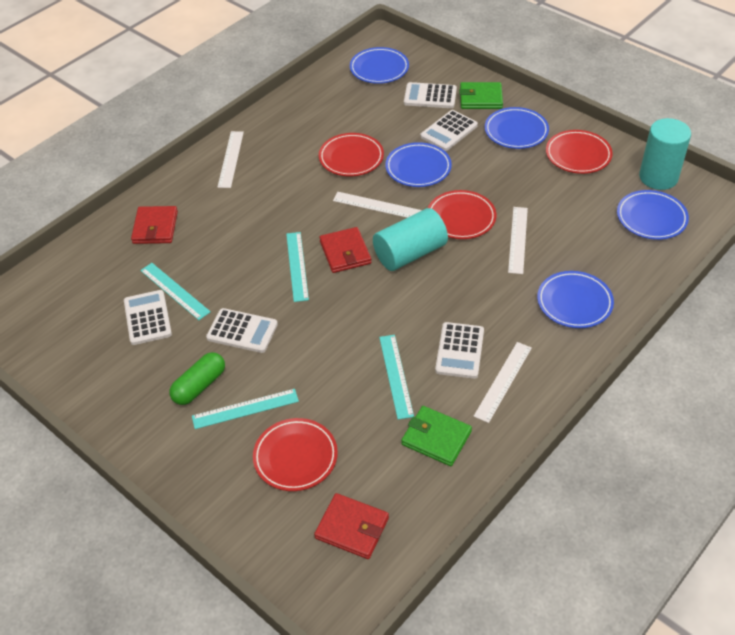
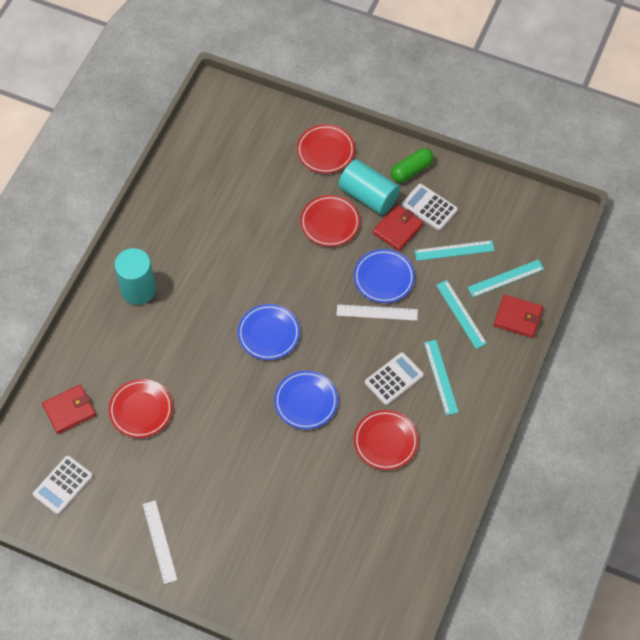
blue plate: 5 -> 3
green wallet: 2 -> 0
white calculator: 5 -> 3
white ruler: 4 -> 2

